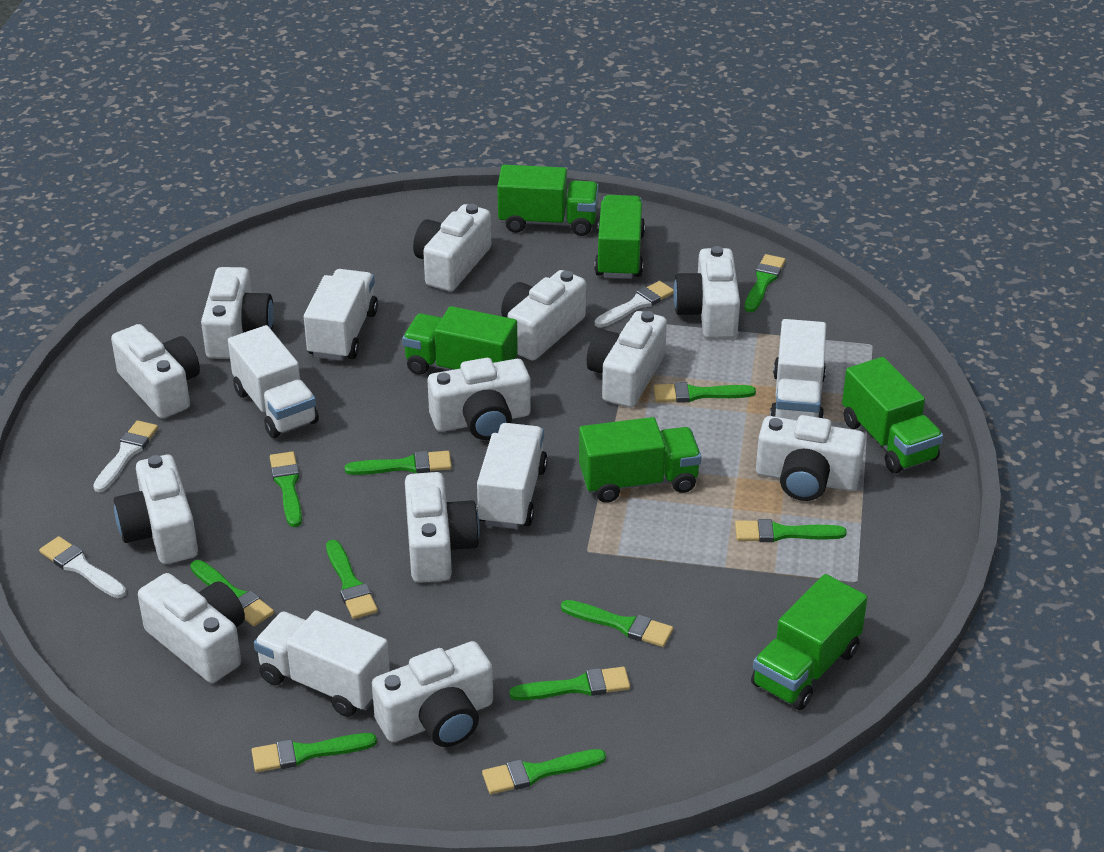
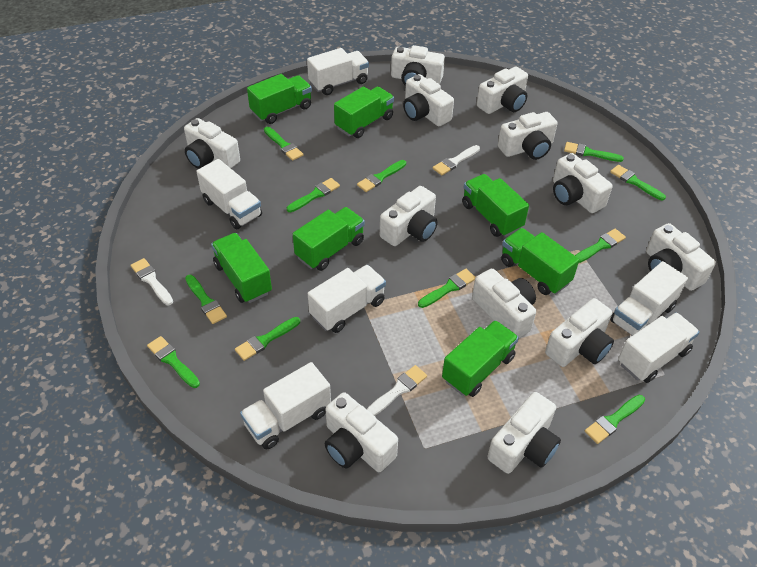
green truck: 6 -> 7
white truck: 5 -> 6

